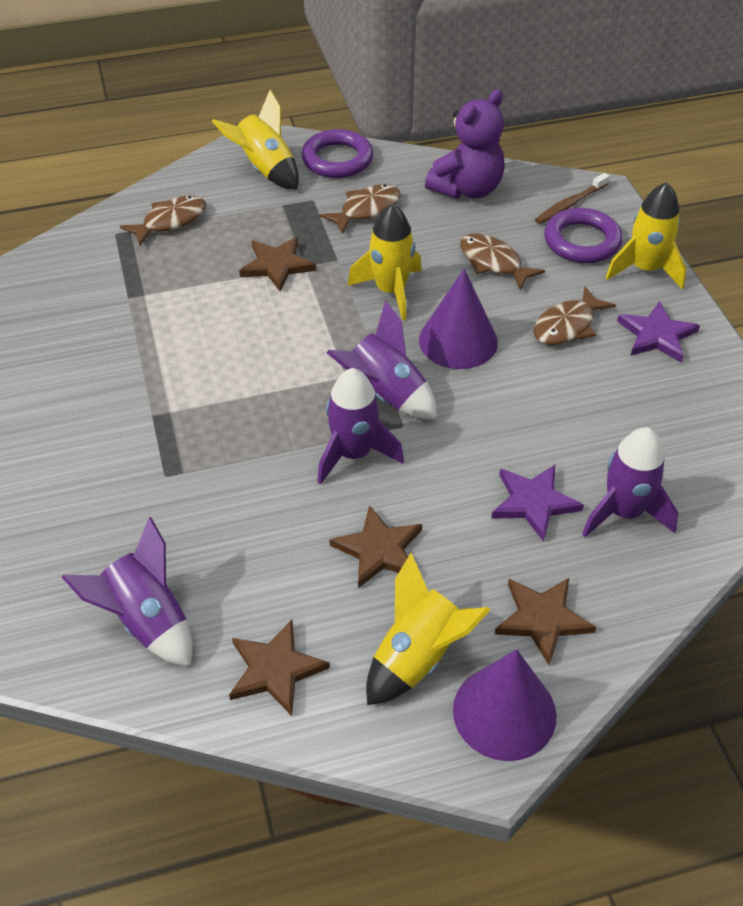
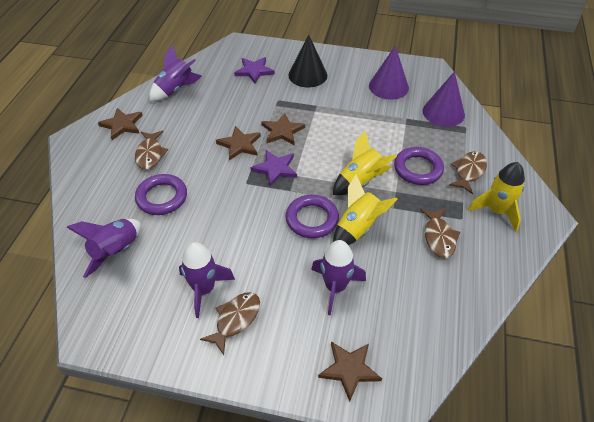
black cone: 0 -> 1
brown toothbrush: 1 -> 0
purple ring: 2 -> 3
purple teddy bear: 1 -> 0
yellow rocket: 4 -> 3

